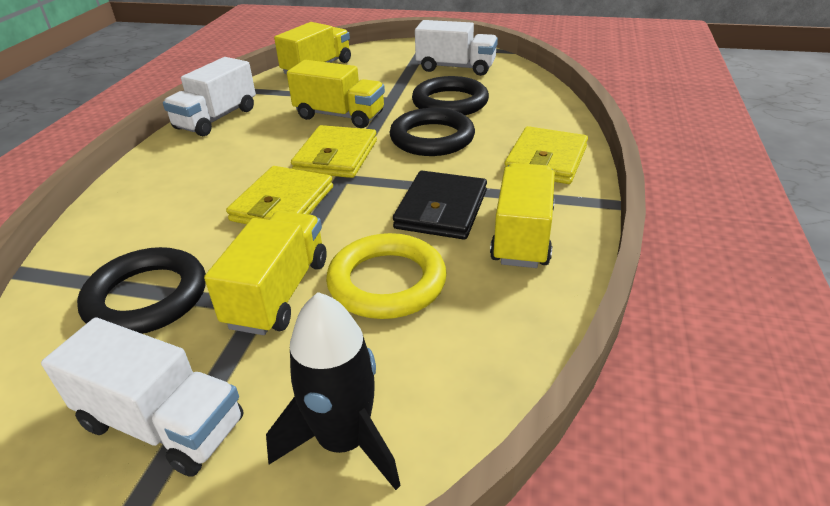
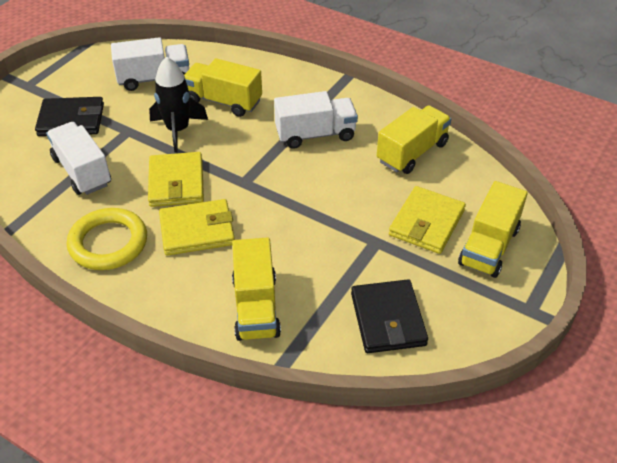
black ring: 3 -> 0
black wallet: 1 -> 2

